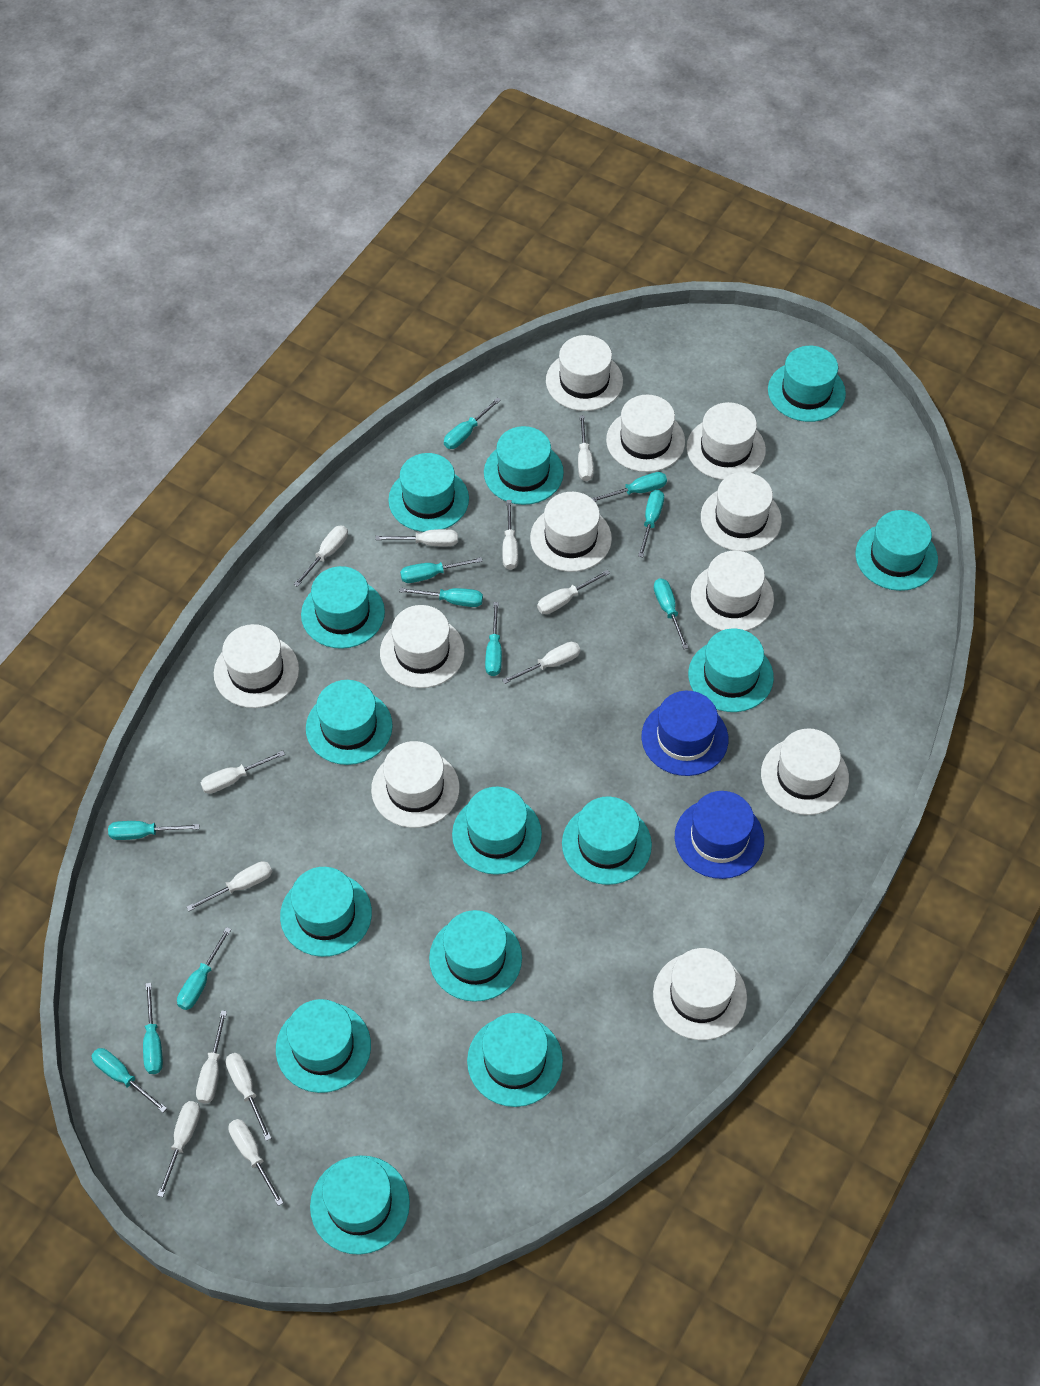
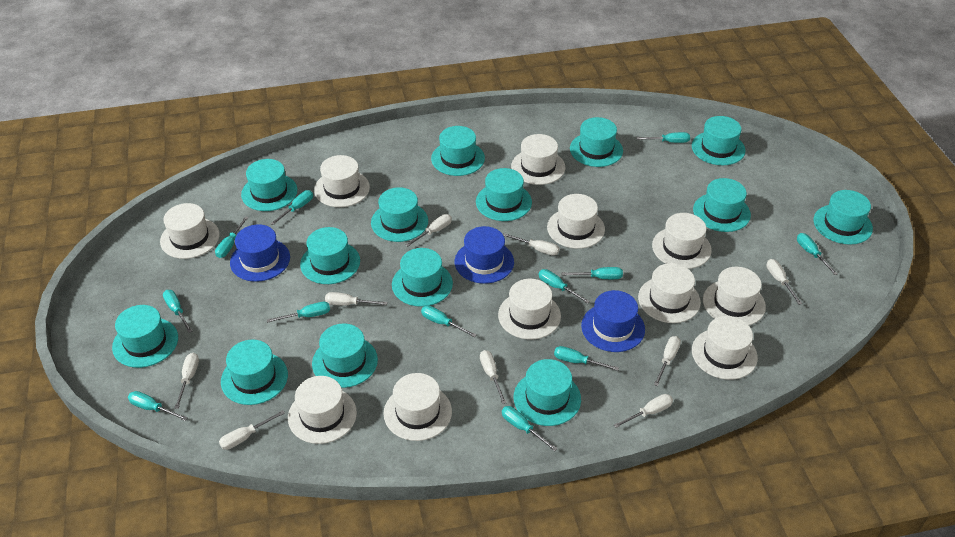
blue hat: 2 -> 3
turquoise screwdriver: 11 -> 12
white screwdriver: 12 -> 9

